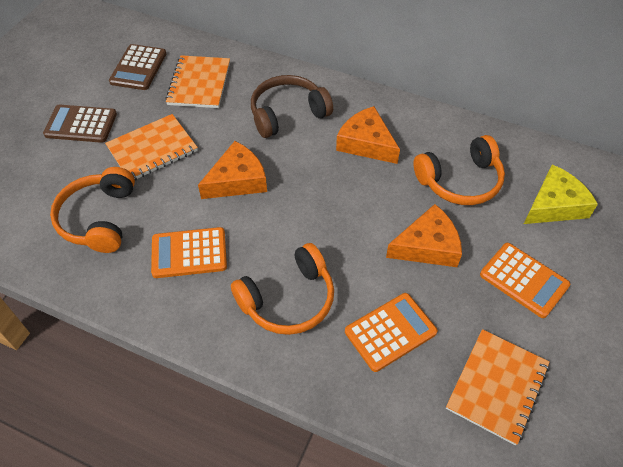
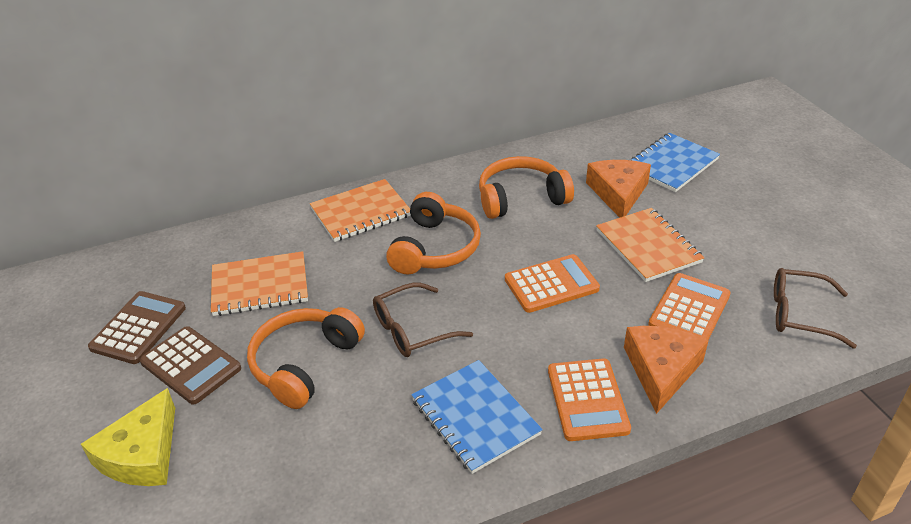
blue notebook: 0 -> 2
brown glasses: 0 -> 2
brown headphones: 1 -> 0
orange cheese: 3 -> 2

